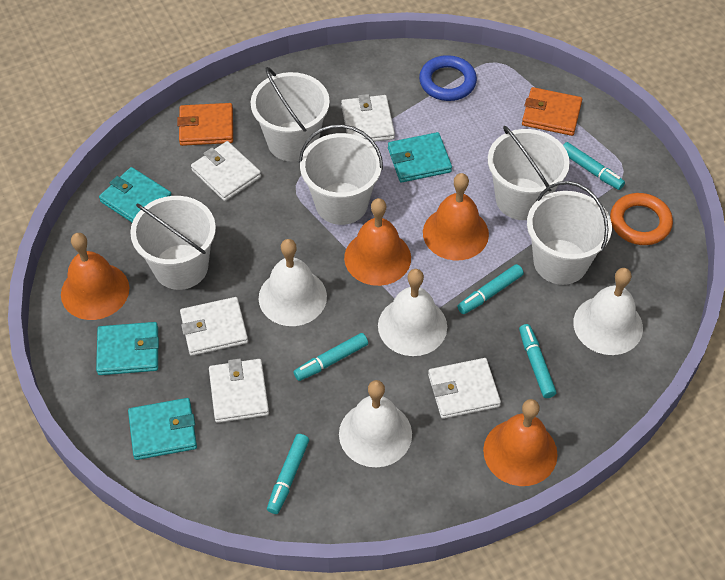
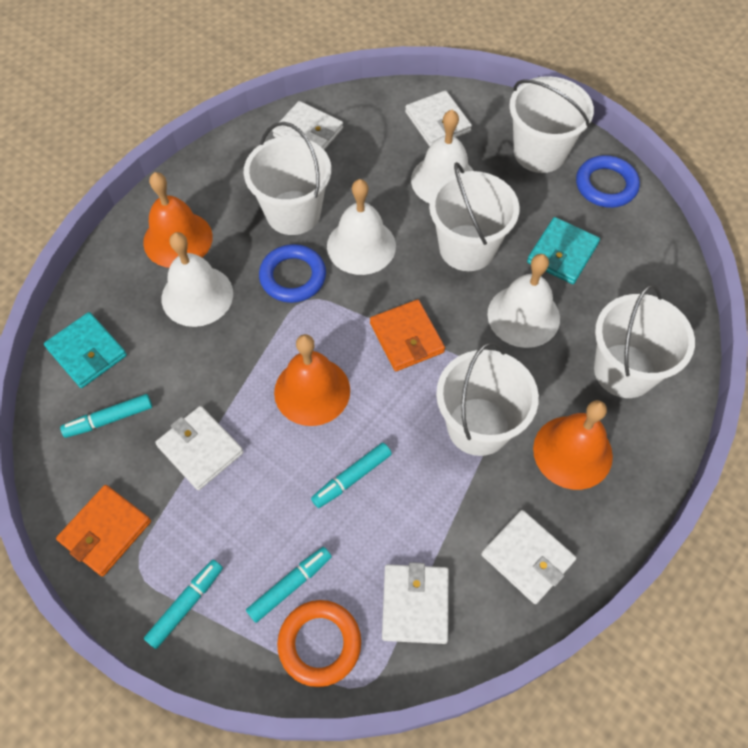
blue ring: 1 -> 2
orange bell: 4 -> 3
turquoise marker: 5 -> 4
turquoise wallet: 4 -> 2

